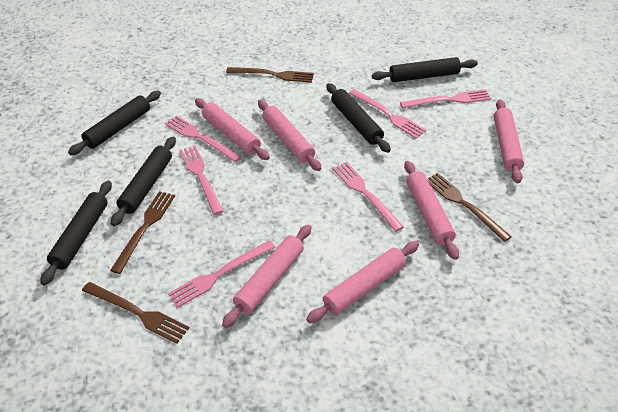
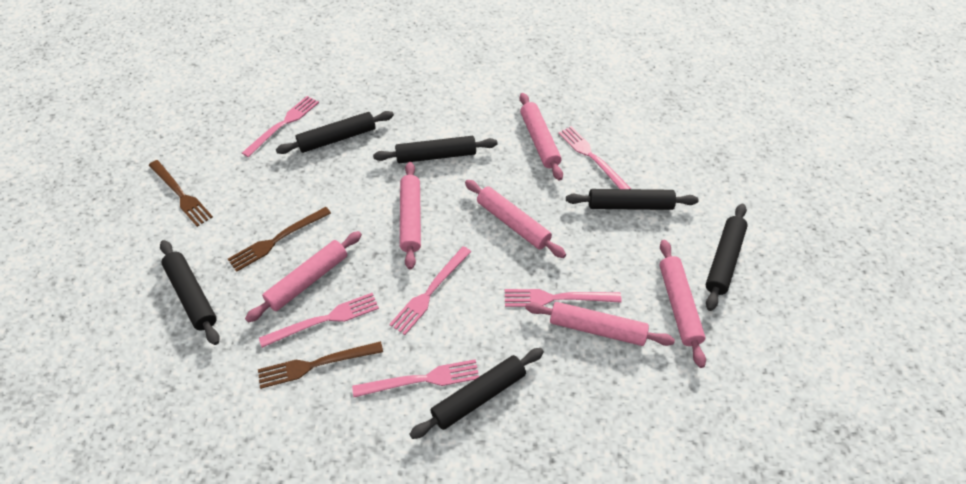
black rolling pin: 5 -> 6
brown fork: 4 -> 3

